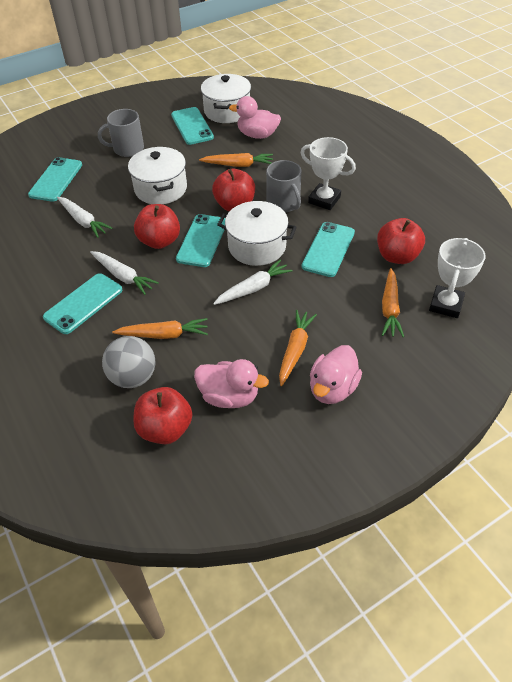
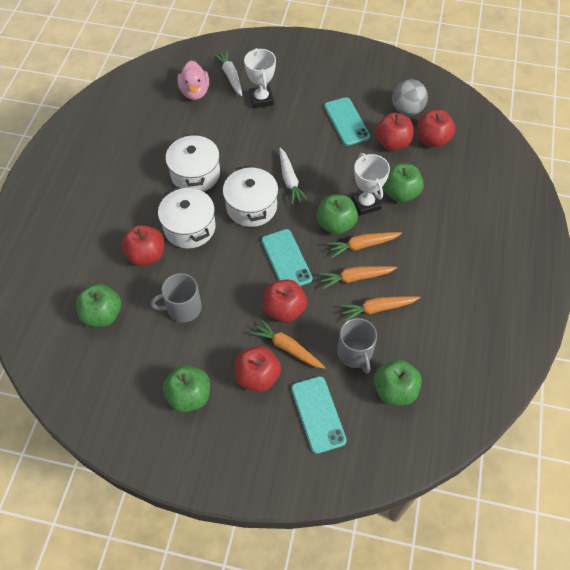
green apple: 0 -> 5
pink duck: 3 -> 1
red apple: 4 -> 5
turquoise phone: 5 -> 3
white carrot: 3 -> 2

